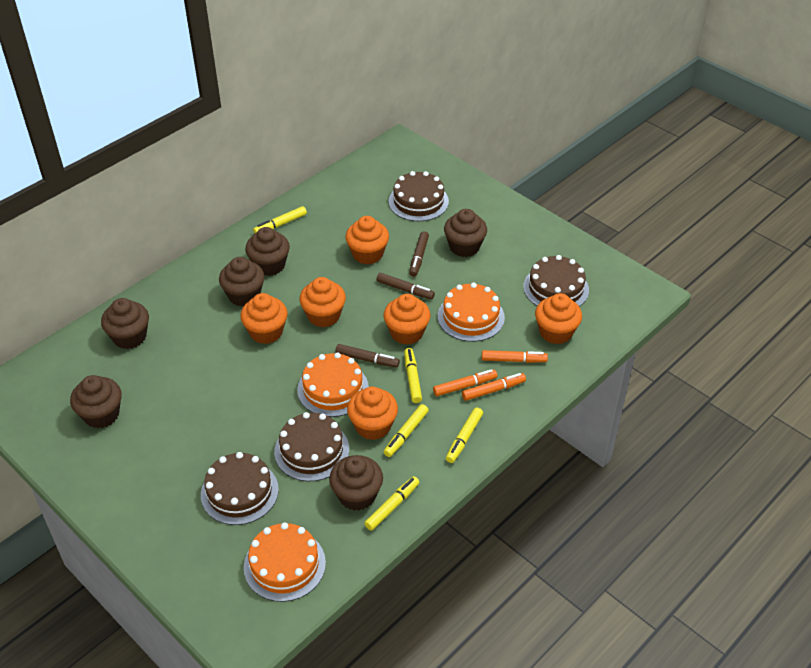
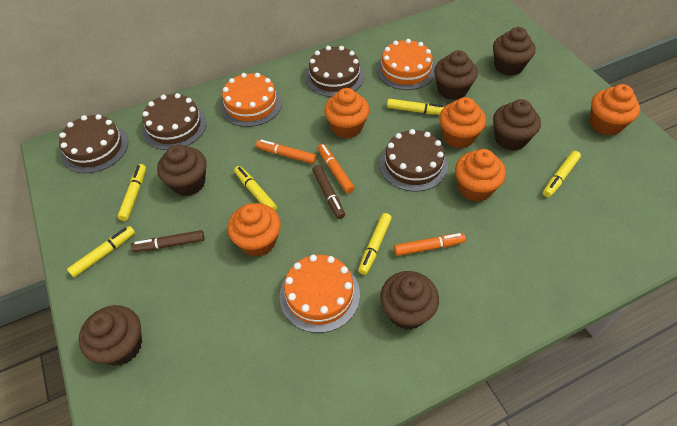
brown marker: 3 -> 2
orange cupcake: 6 -> 5
yellow marker: 5 -> 6

